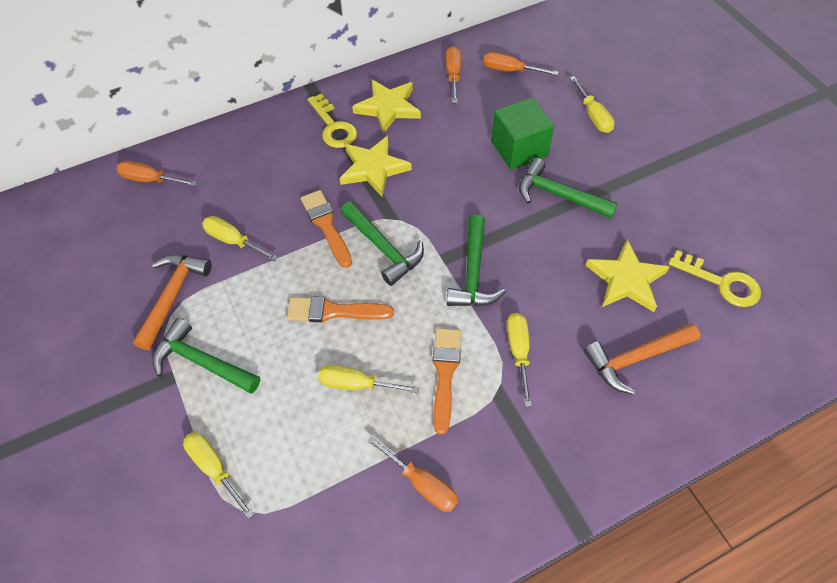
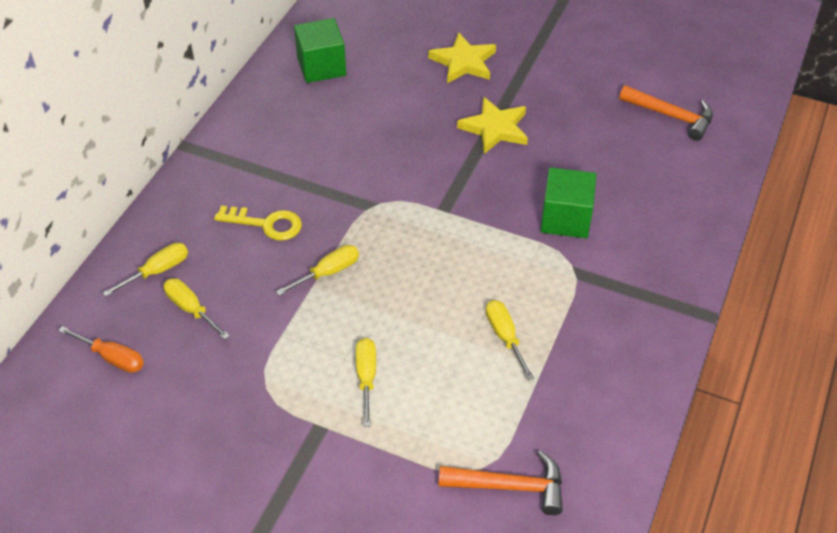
green cube: 1 -> 2
green hammer: 4 -> 0
orange brush: 3 -> 0
orange screwdriver: 4 -> 1
yellow key: 2 -> 1
yellow star: 3 -> 2

